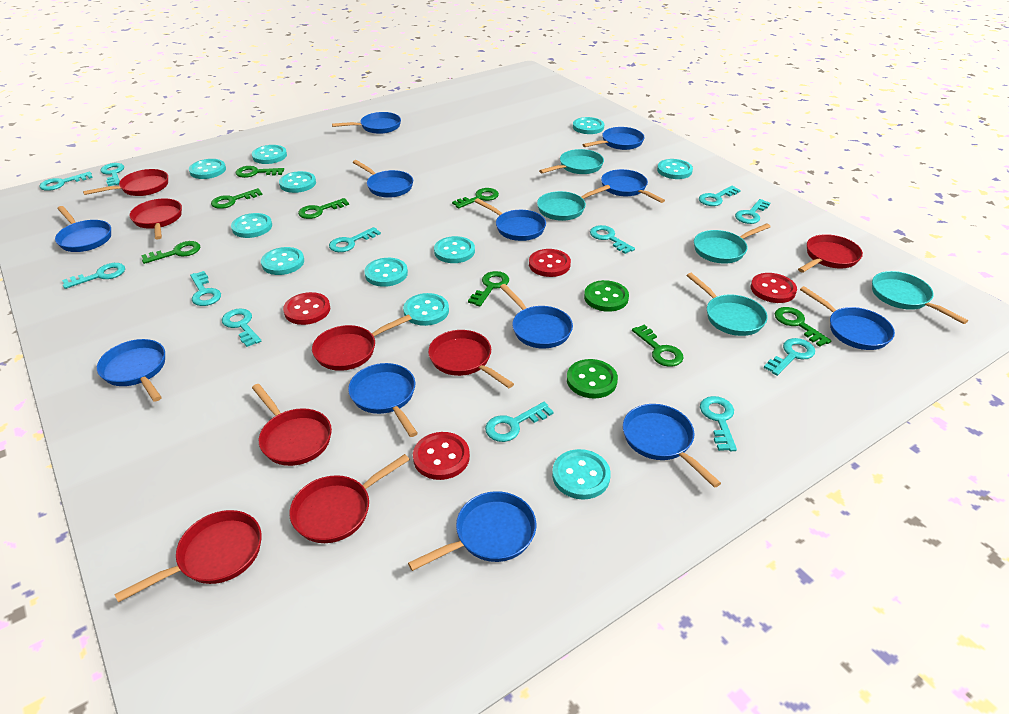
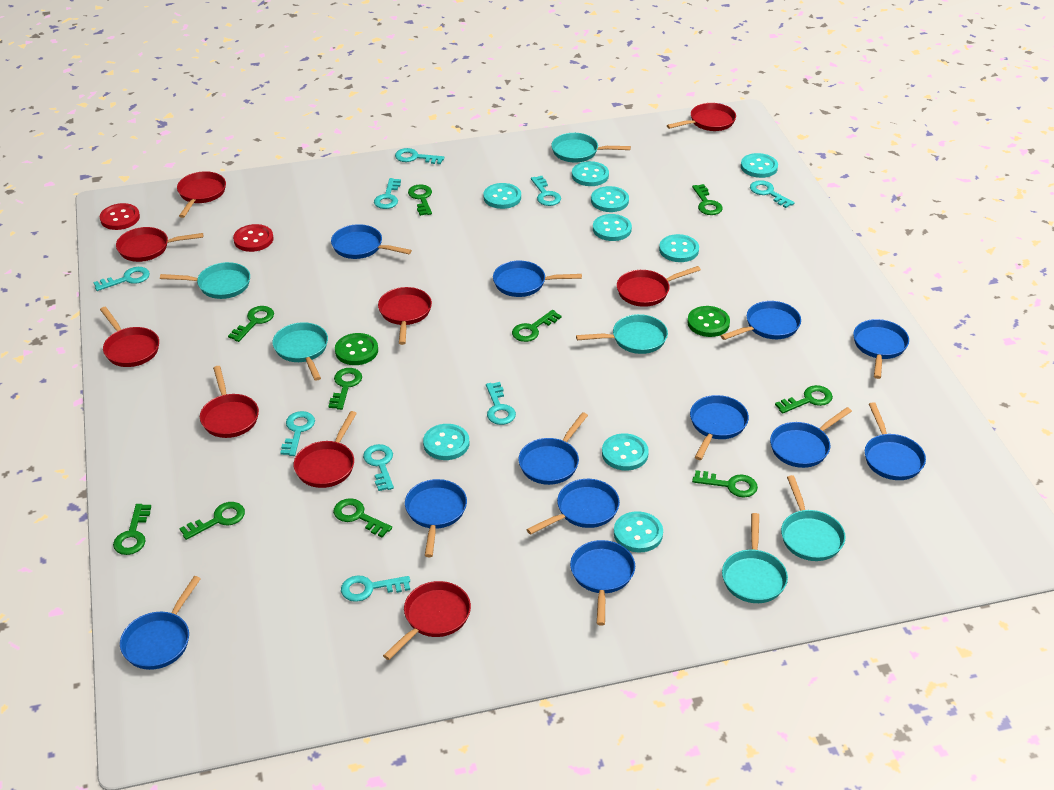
green key: 8 -> 10
red button: 4 -> 2
red pan: 8 -> 9
turquoise button: 11 -> 9
turquoise key: 12 -> 9
turquoise pan: 5 -> 6

